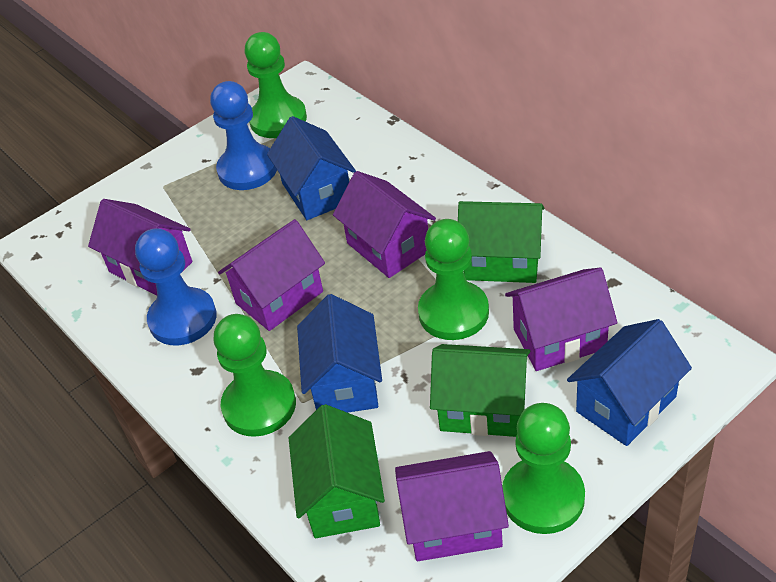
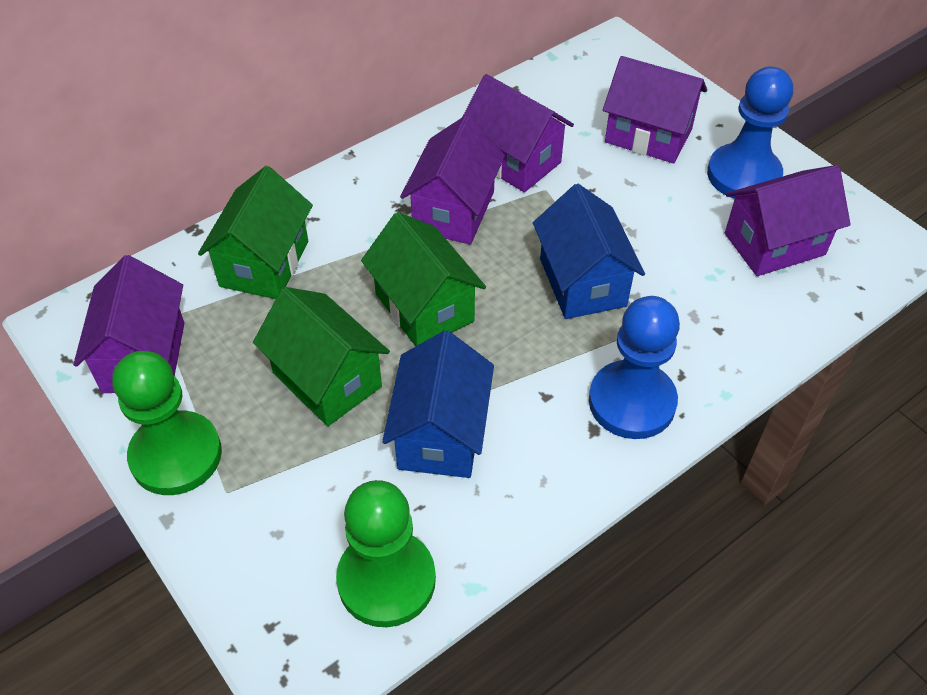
blue house: 3 -> 2
green pawn: 4 -> 2

